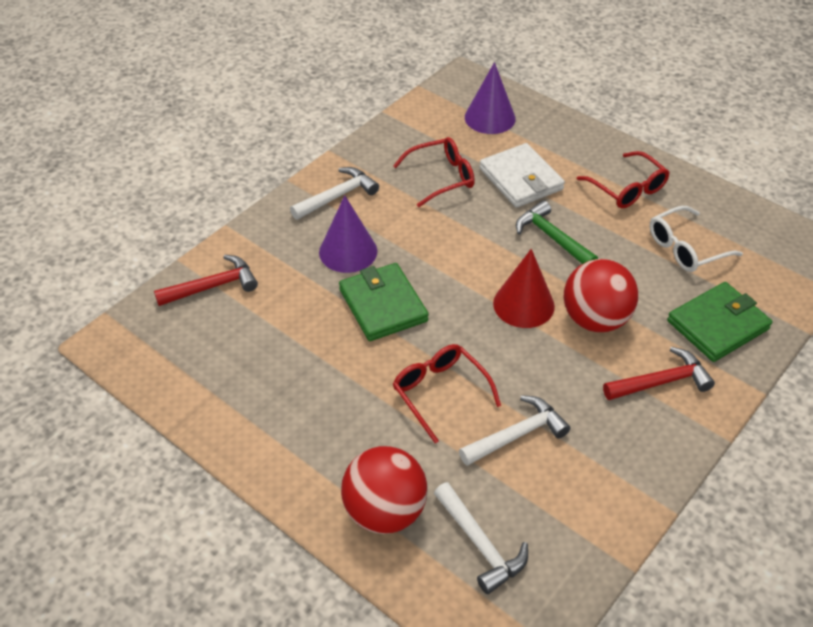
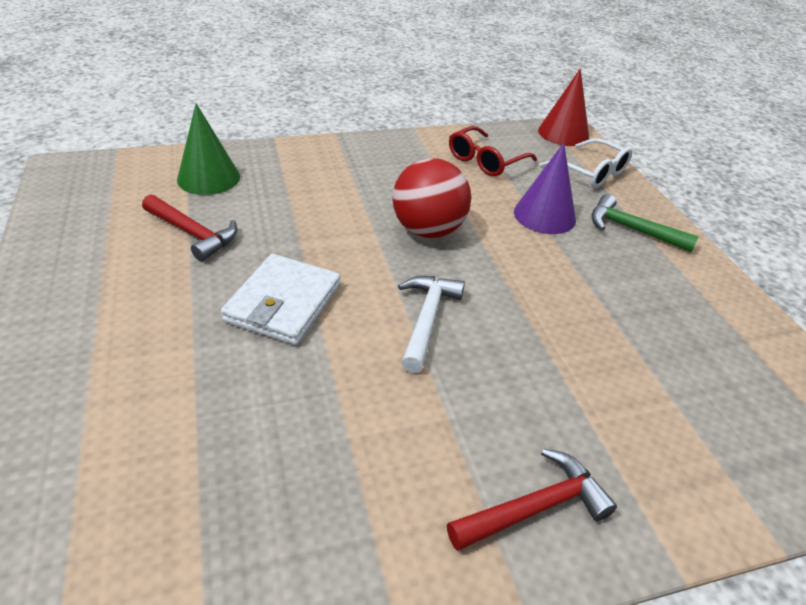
green cone: 0 -> 1
green wallet: 2 -> 0
purple cone: 2 -> 1
red ball: 2 -> 1
red glasses: 3 -> 1
white hammer: 3 -> 1

